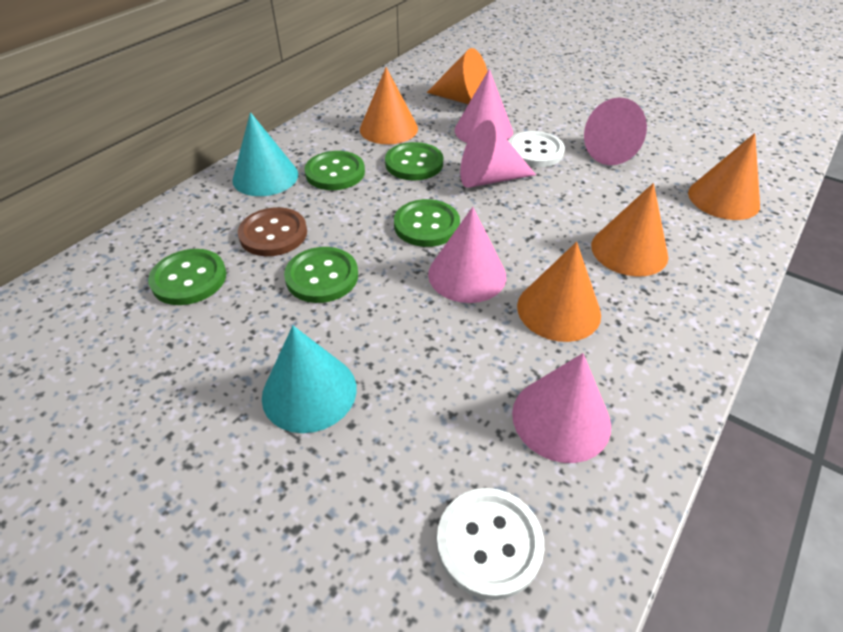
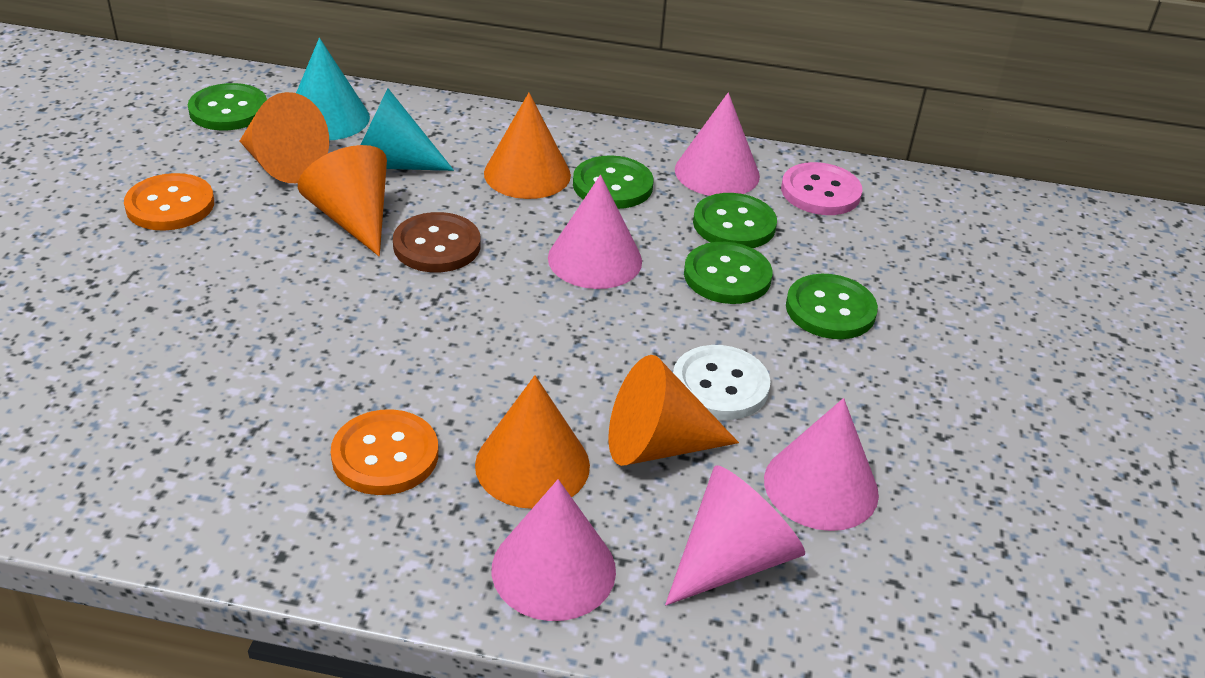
orange button: 0 -> 2
pink button: 0 -> 1
white button: 2 -> 1

